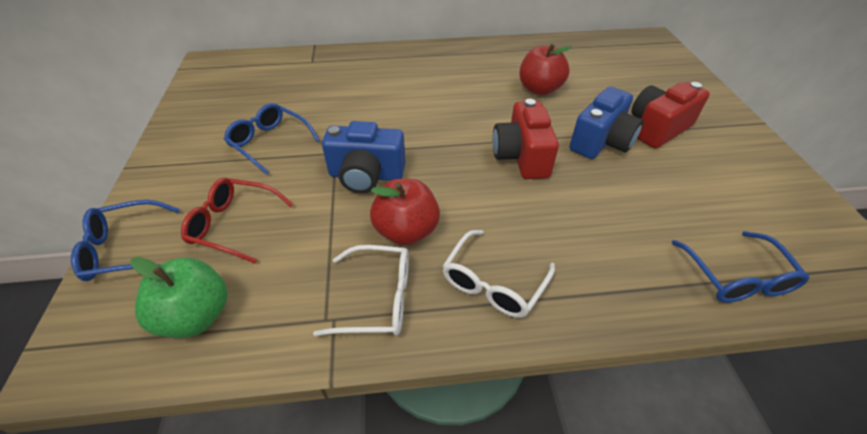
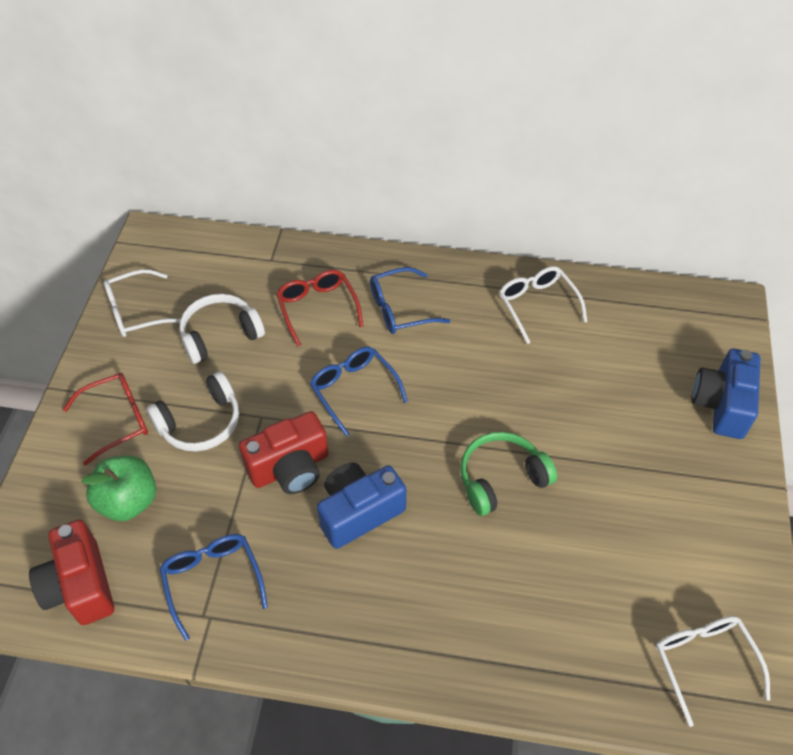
green headphones: 0 -> 1
red apple: 2 -> 0
red glasses: 1 -> 2
white glasses: 2 -> 3
white headphones: 0 -> 2

